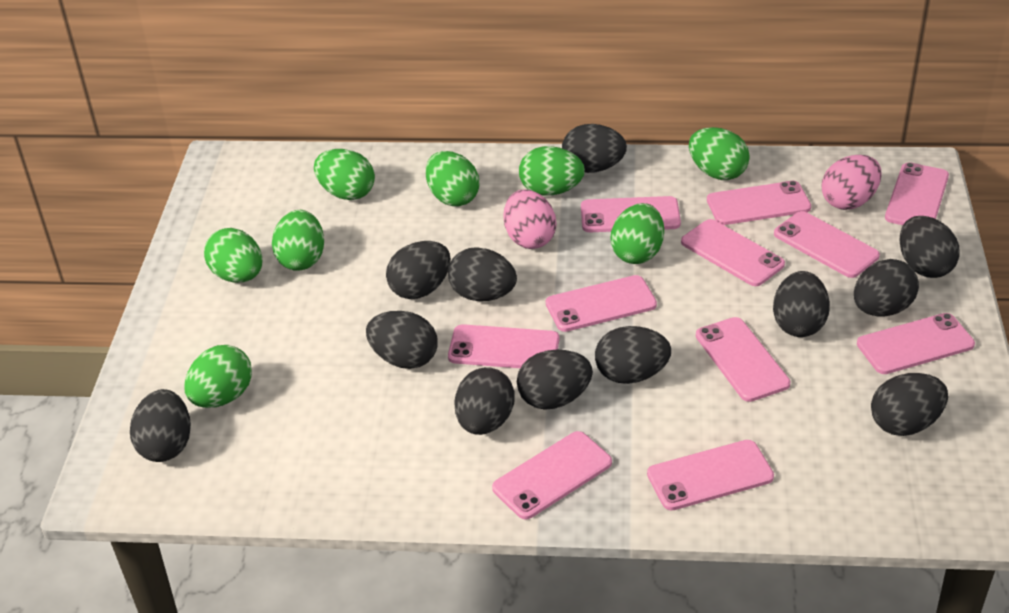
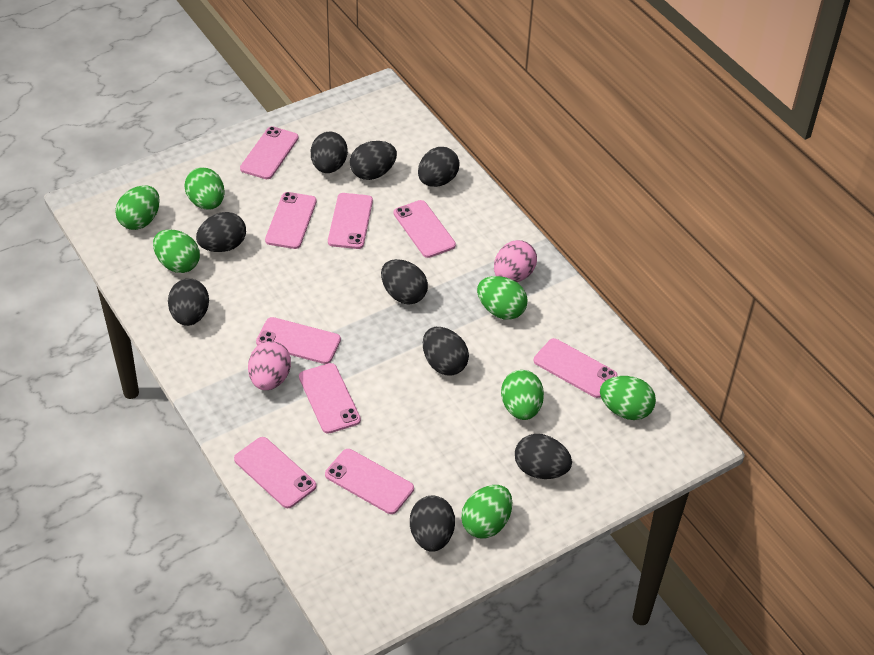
black egg: 12 -> 9
green egg: 8 -> 7
pink phone: 11 -> 9

